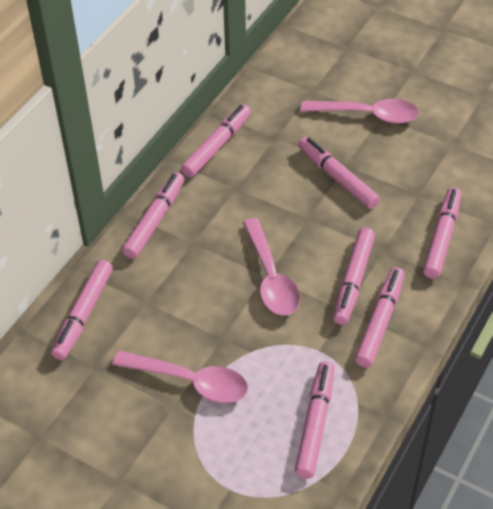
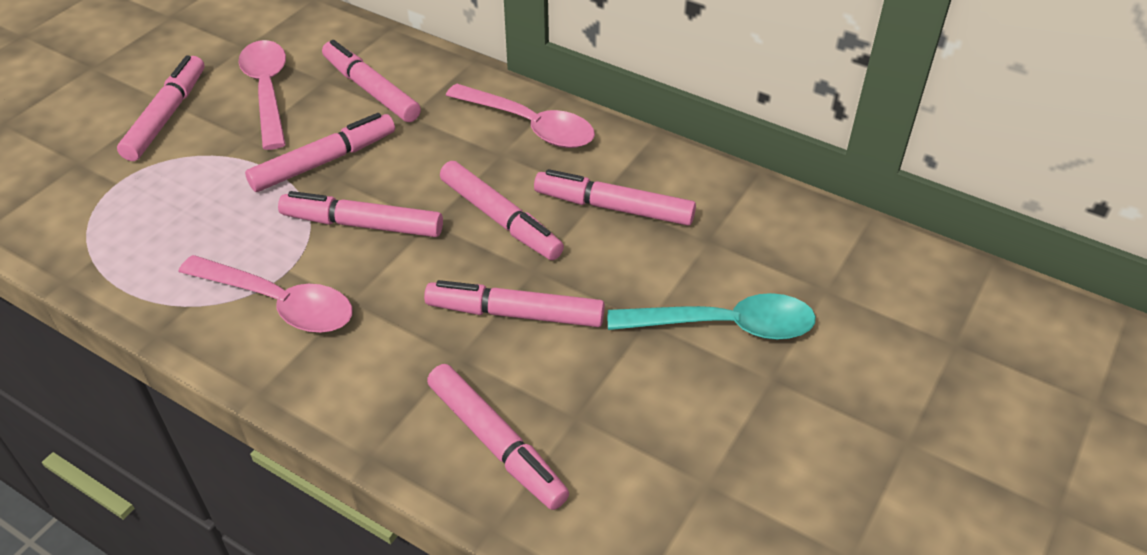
turquoise spoon: 0 -> 1

